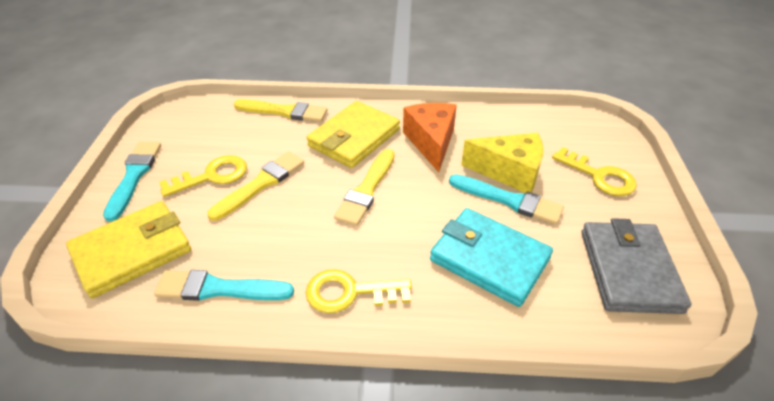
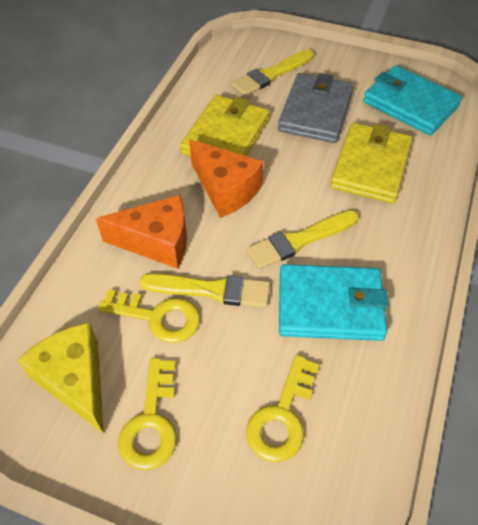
orange cheese: 1 -> 2
turquoise brush: 3 -> 0
turquoise wallet: 1 -> 2

